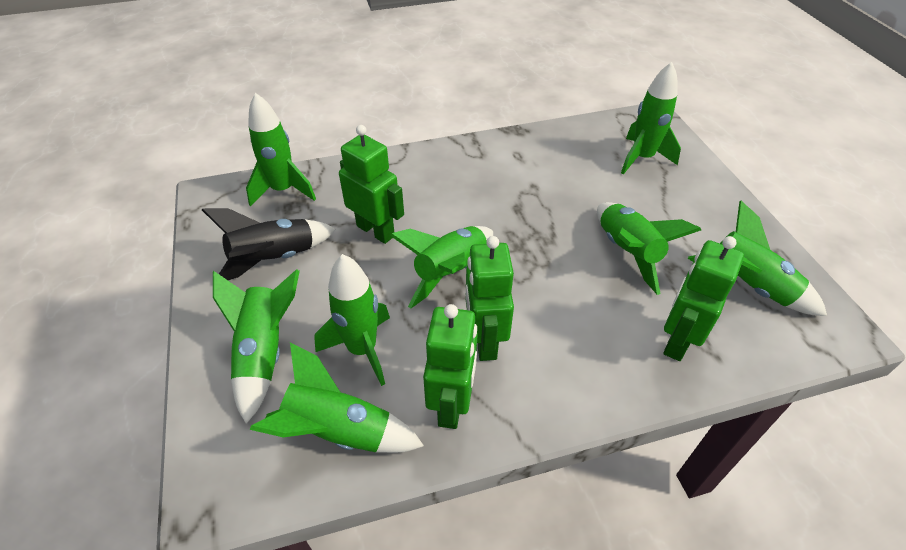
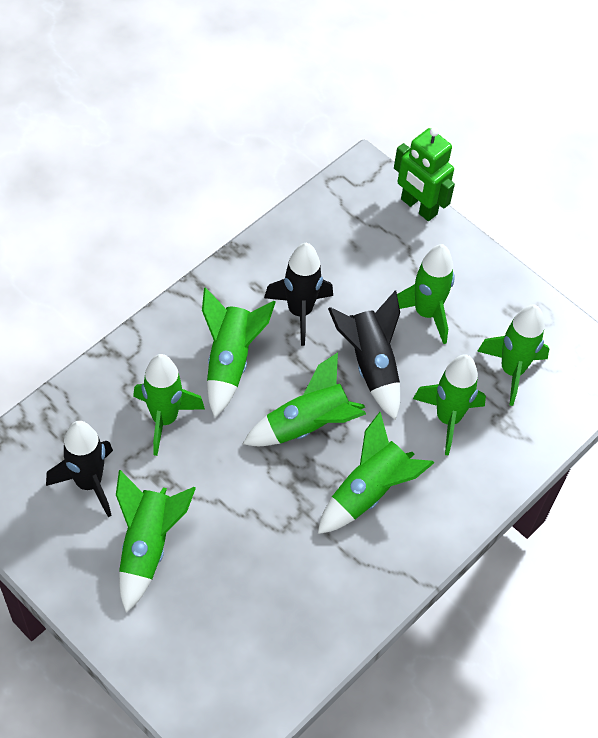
black rocket: 1 -> 3
green robot: 4 -> 1

